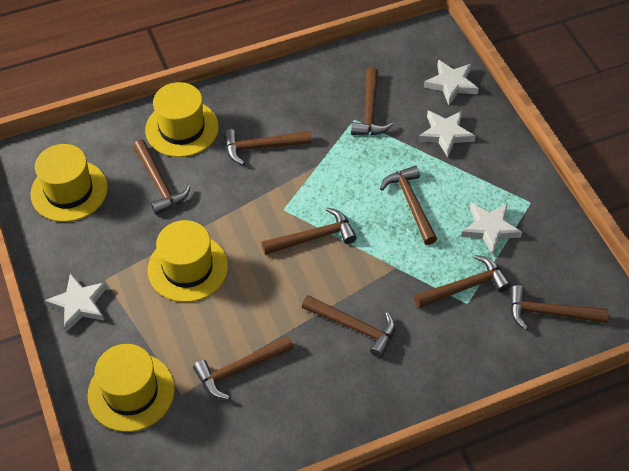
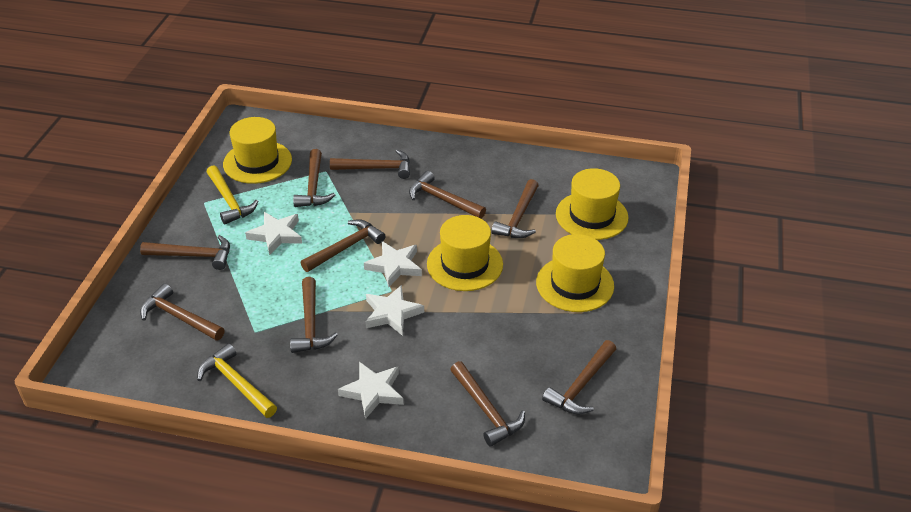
brown hammer: 9 -> 10
yellow hammer: 0 -> 2

